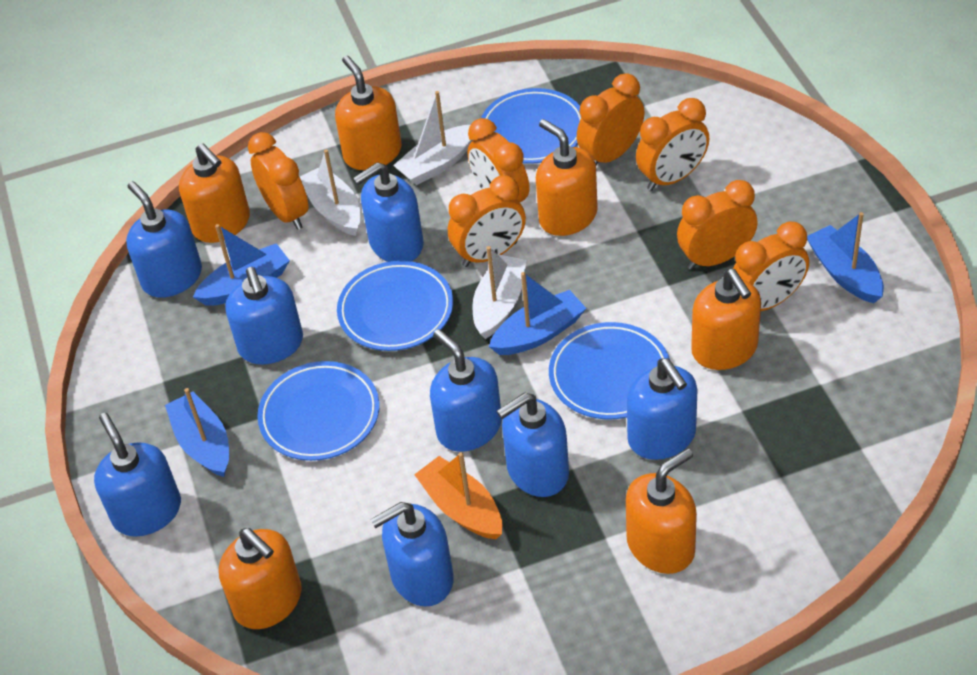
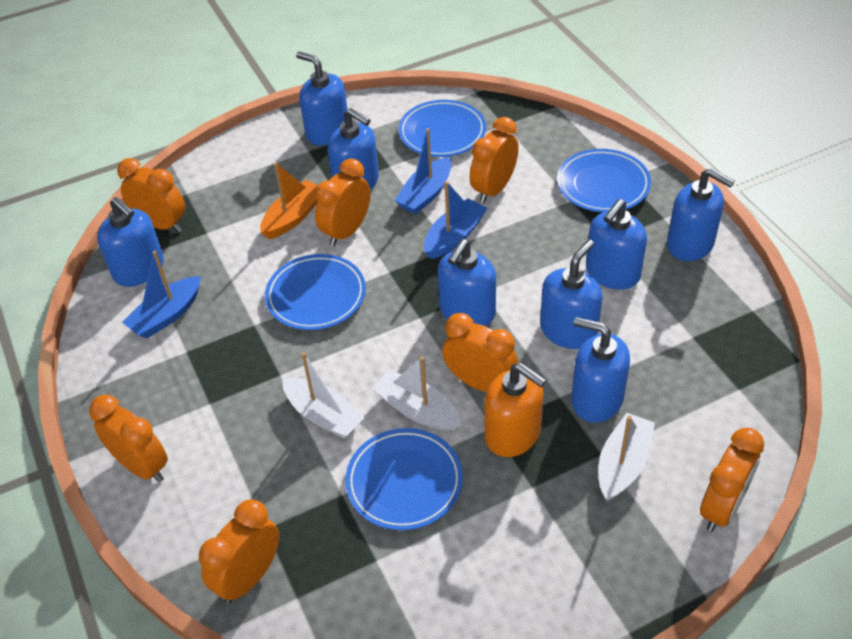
blue boat: 4 -> 3
orange soap dispenser: 6 -> 1

